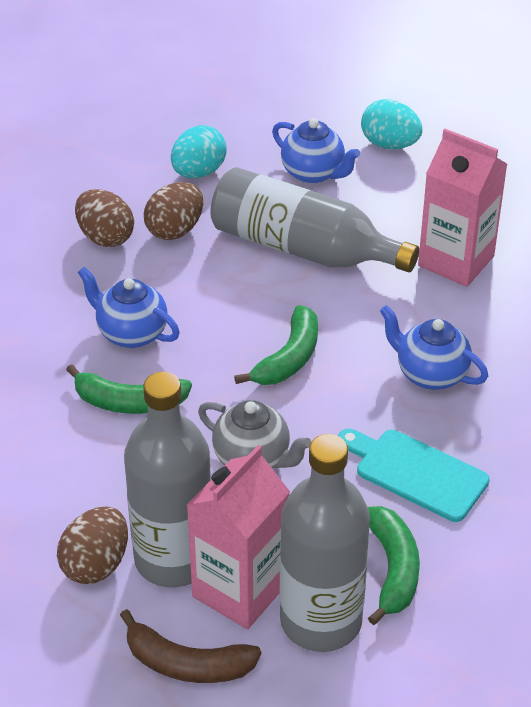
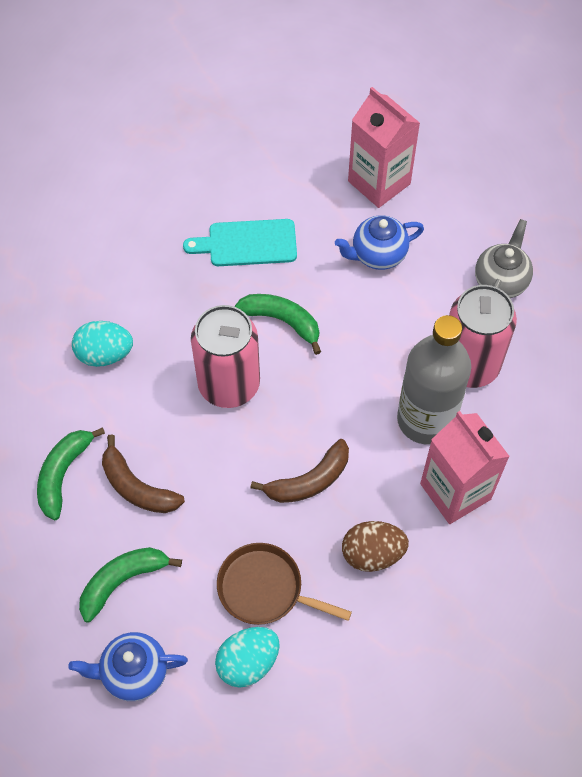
blue teapot: 3 -> 2
brown banana: 1 -> 2
brown egg: 3 -> 1
brown pan: 0 -> 1
grey bottle: 3 -> 1
pink can: 0 -> 2

